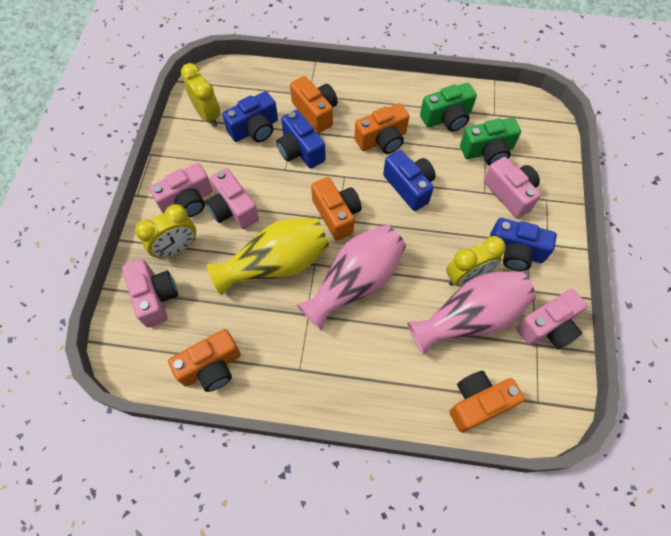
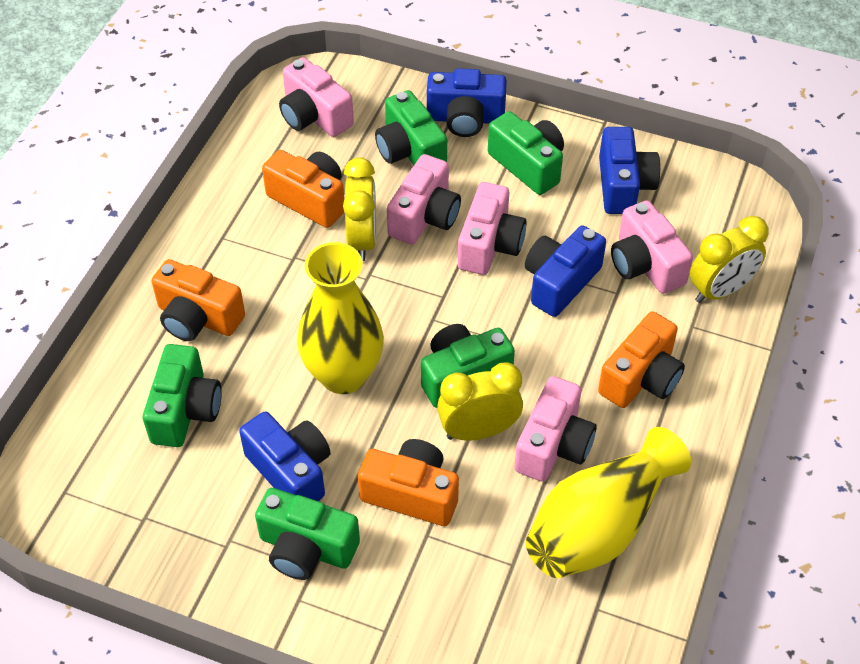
green camera: 2 -> 5
orange camera: 5 -> 4
pink vase: 2 -> 0
yellow vase: 1 -> 2

